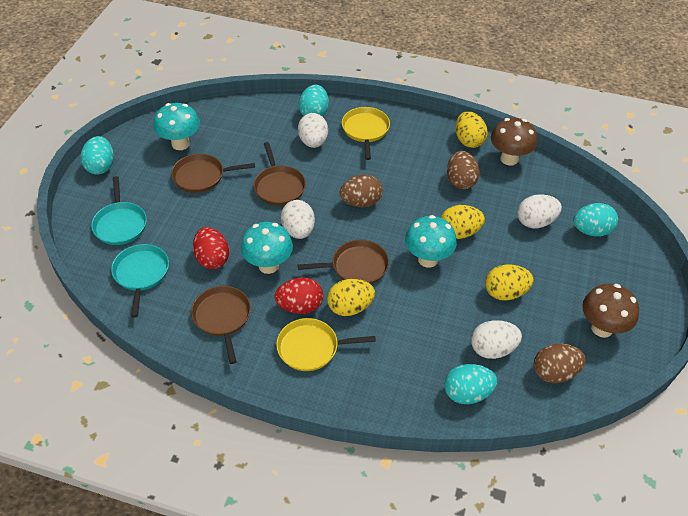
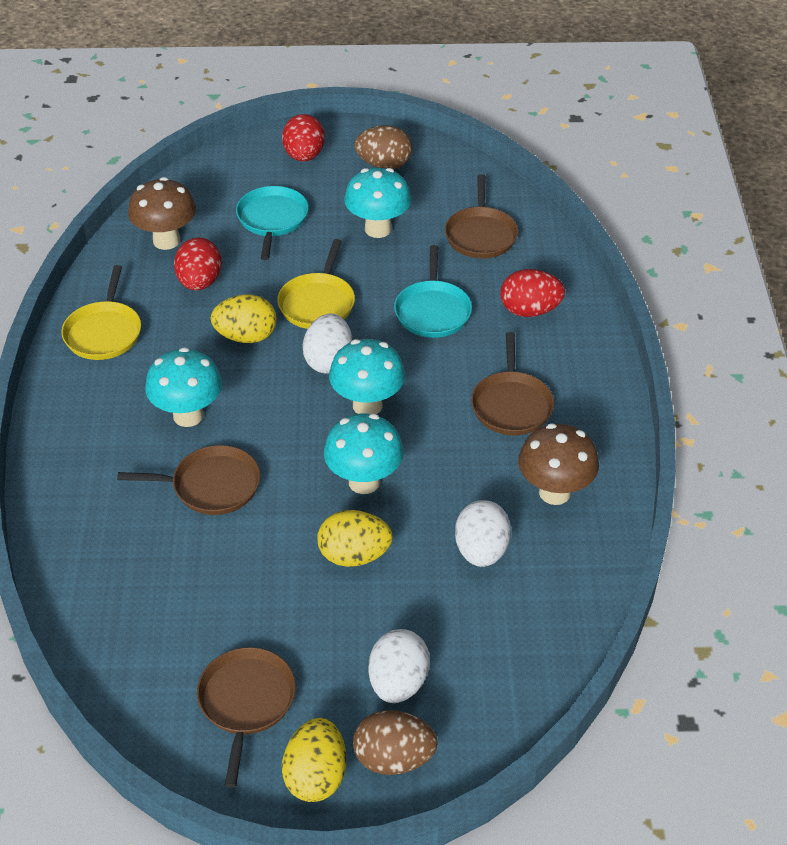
brown egg: 3 -> 2
red egg: 2 -> 3
turquoise egg: 4 -> 0
turquoise mushroom: 3 -> 4
white egg: 4 -> 3
yellow egg: 4 -> 3

